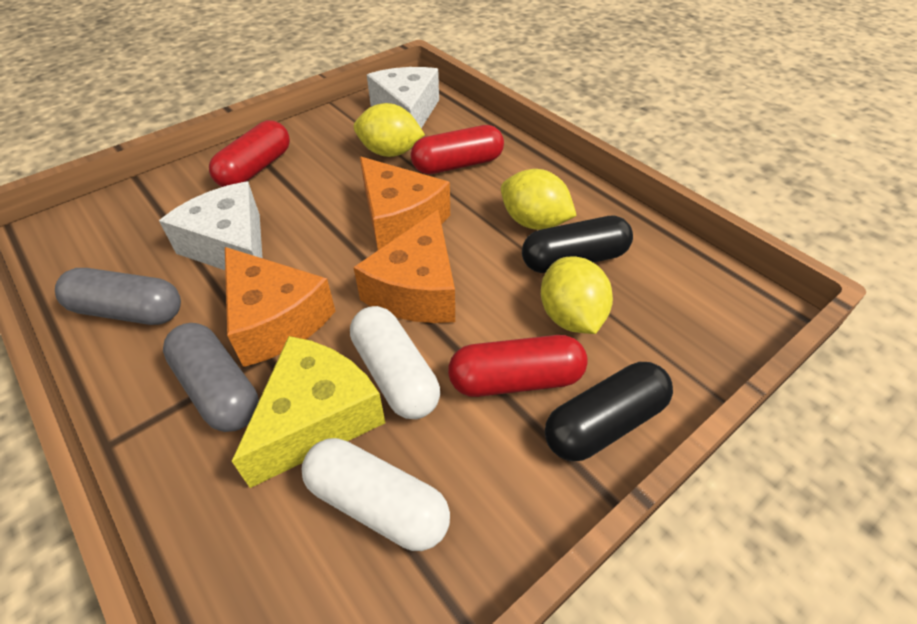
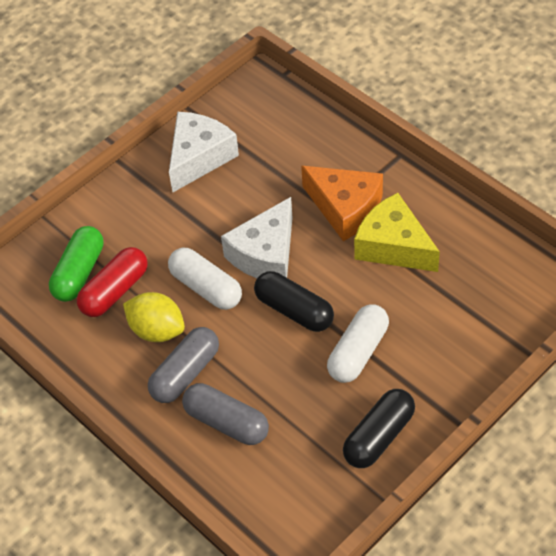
green capsule: 0 -> 1
orange cheese: 3 -> 1
red capsule: 3 -> 1
yellow lemon: 3 -> 1

